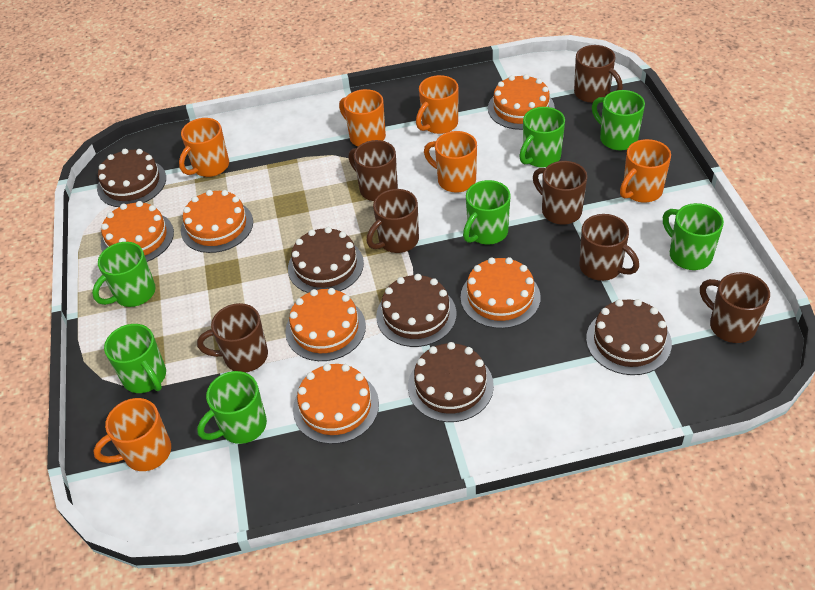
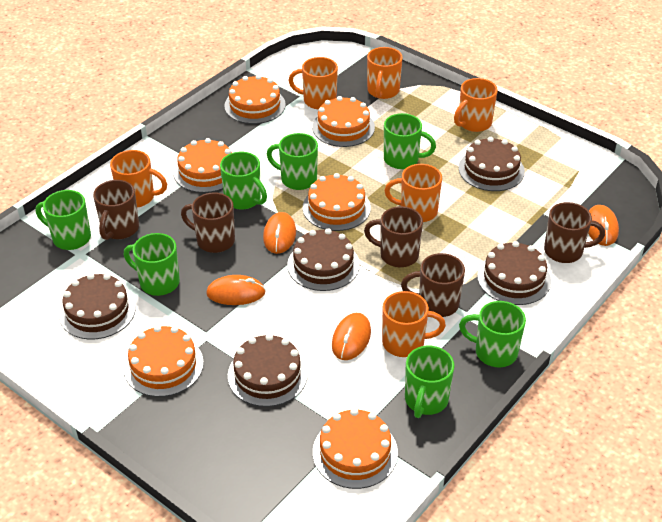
brown mug: 7 -> 5
orange mouse: 0 -> 4

